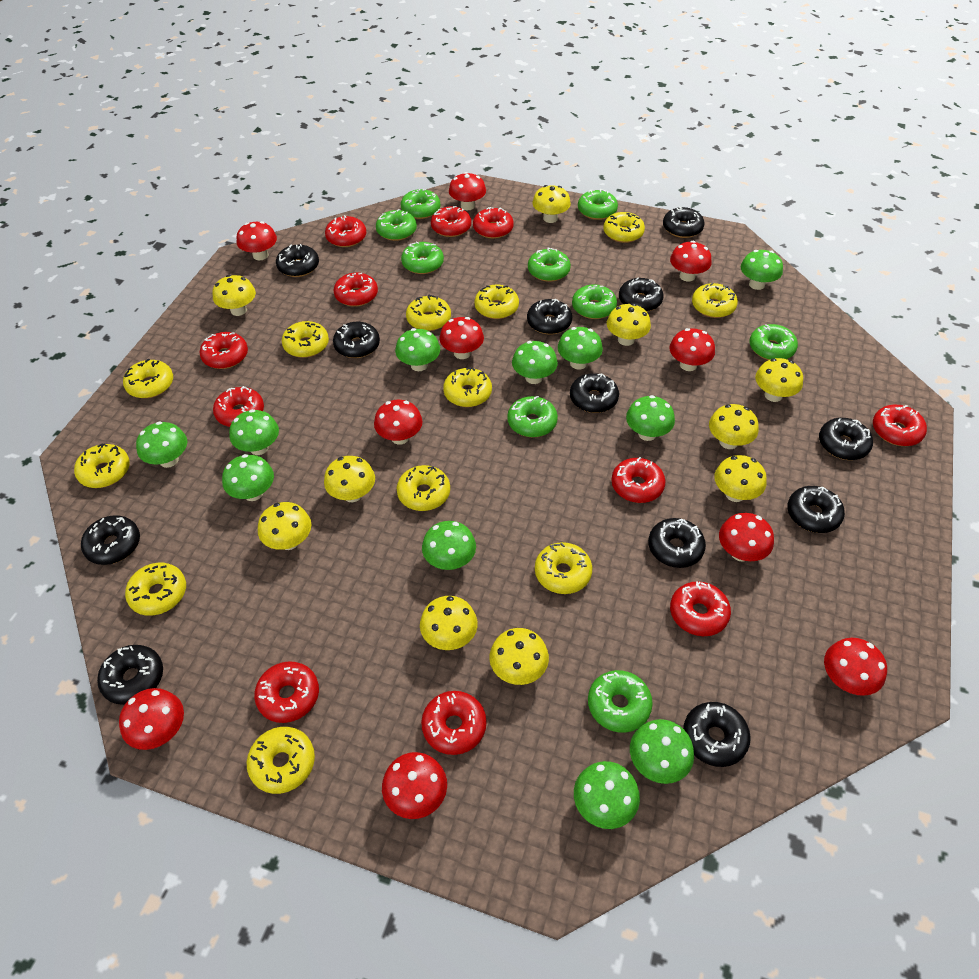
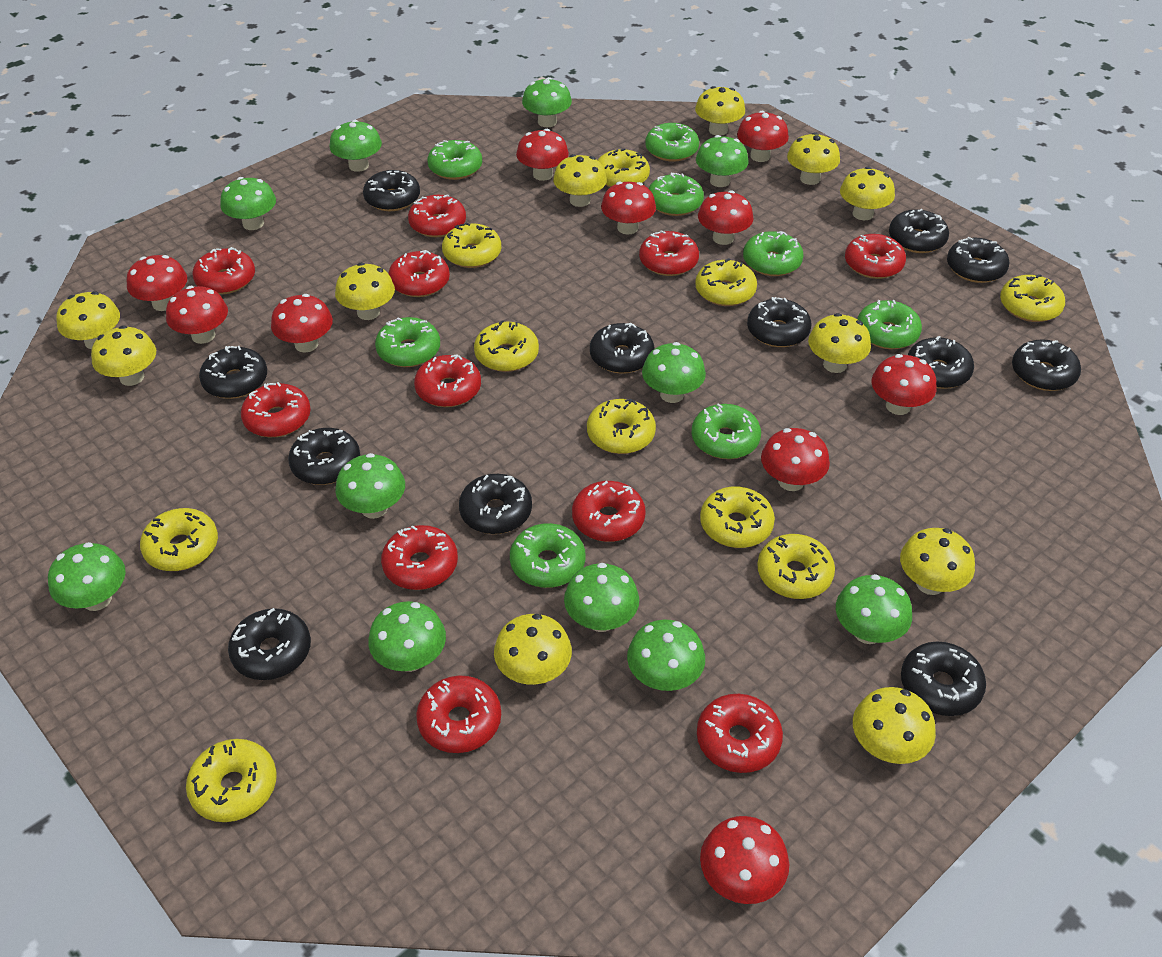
green donut: 9 -> 8
yellow donut: 12 -> 10
yellow mushroom: 10 -> 11

